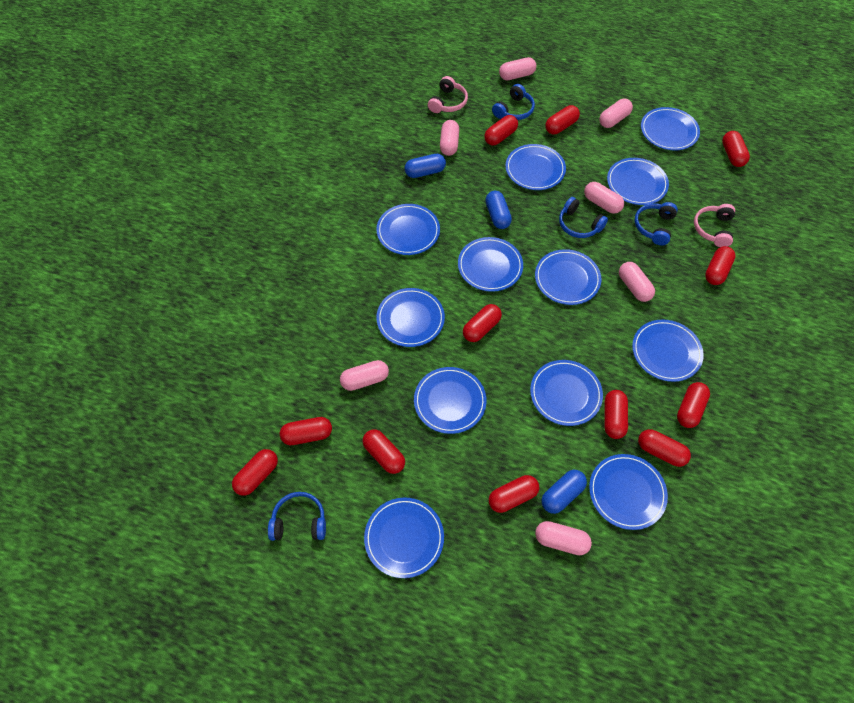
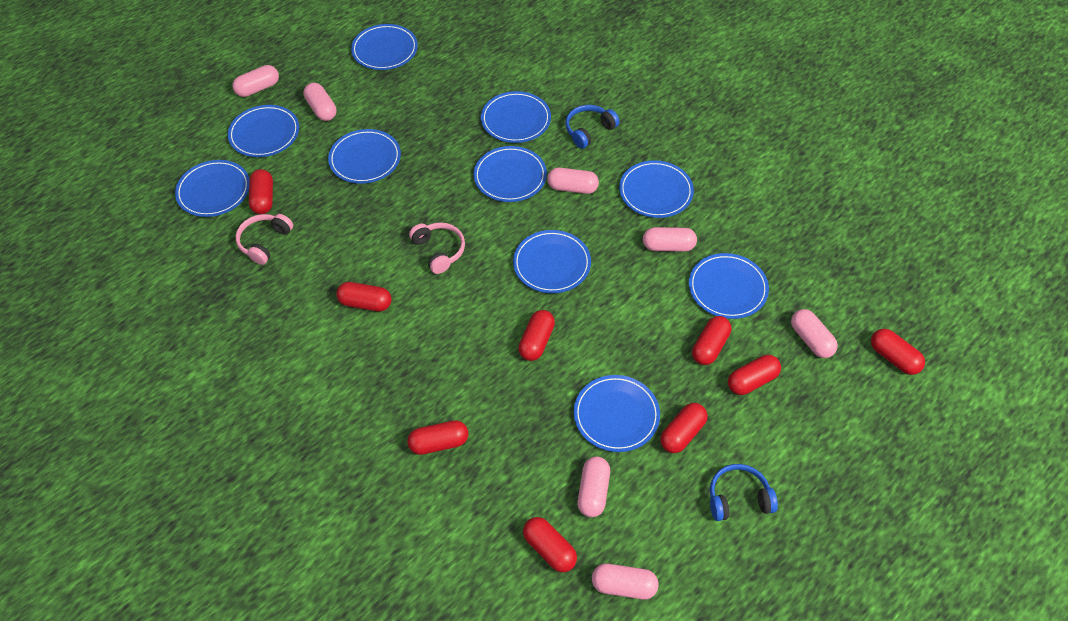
blue capsule: 3 -> 0
blue headphones: 4 -> 2
blue plate: 12 -> 10
red capsule: 12 -> 9

